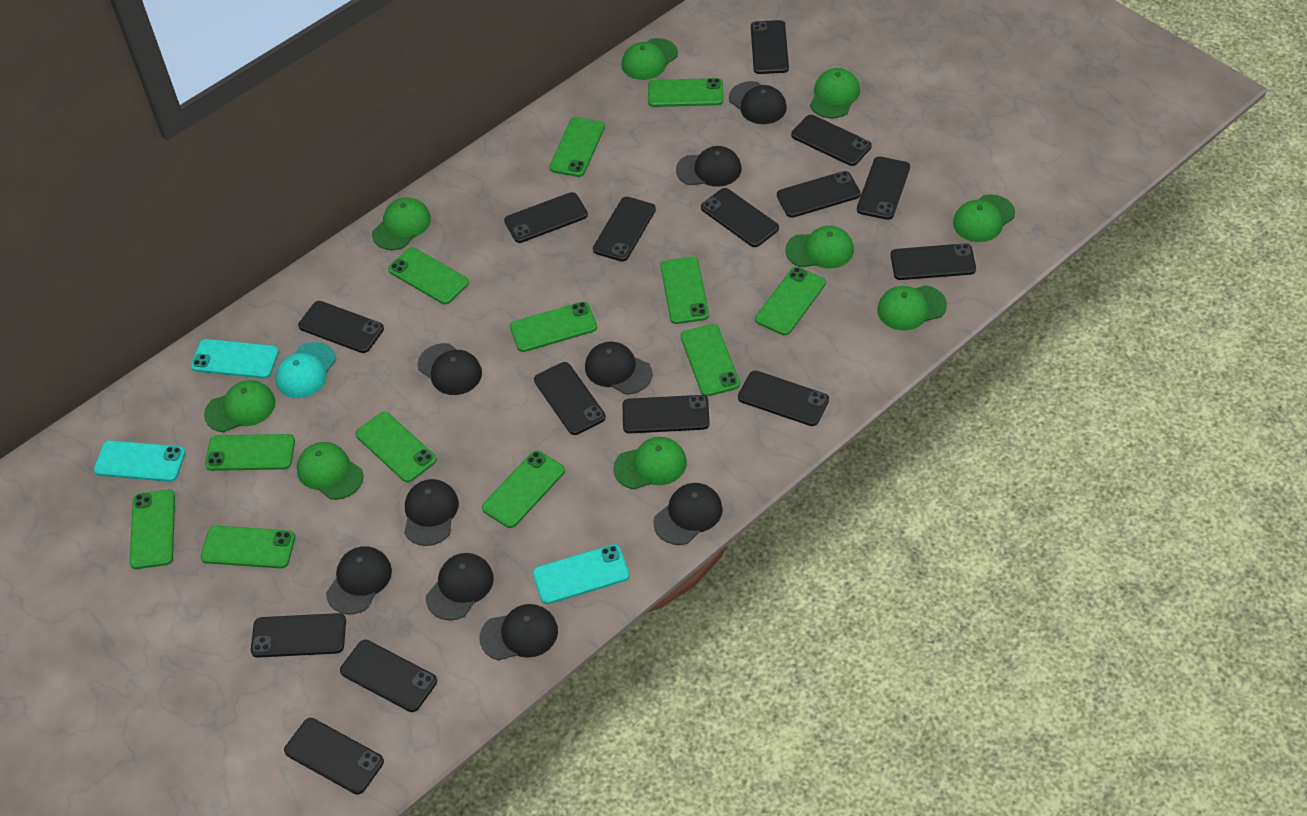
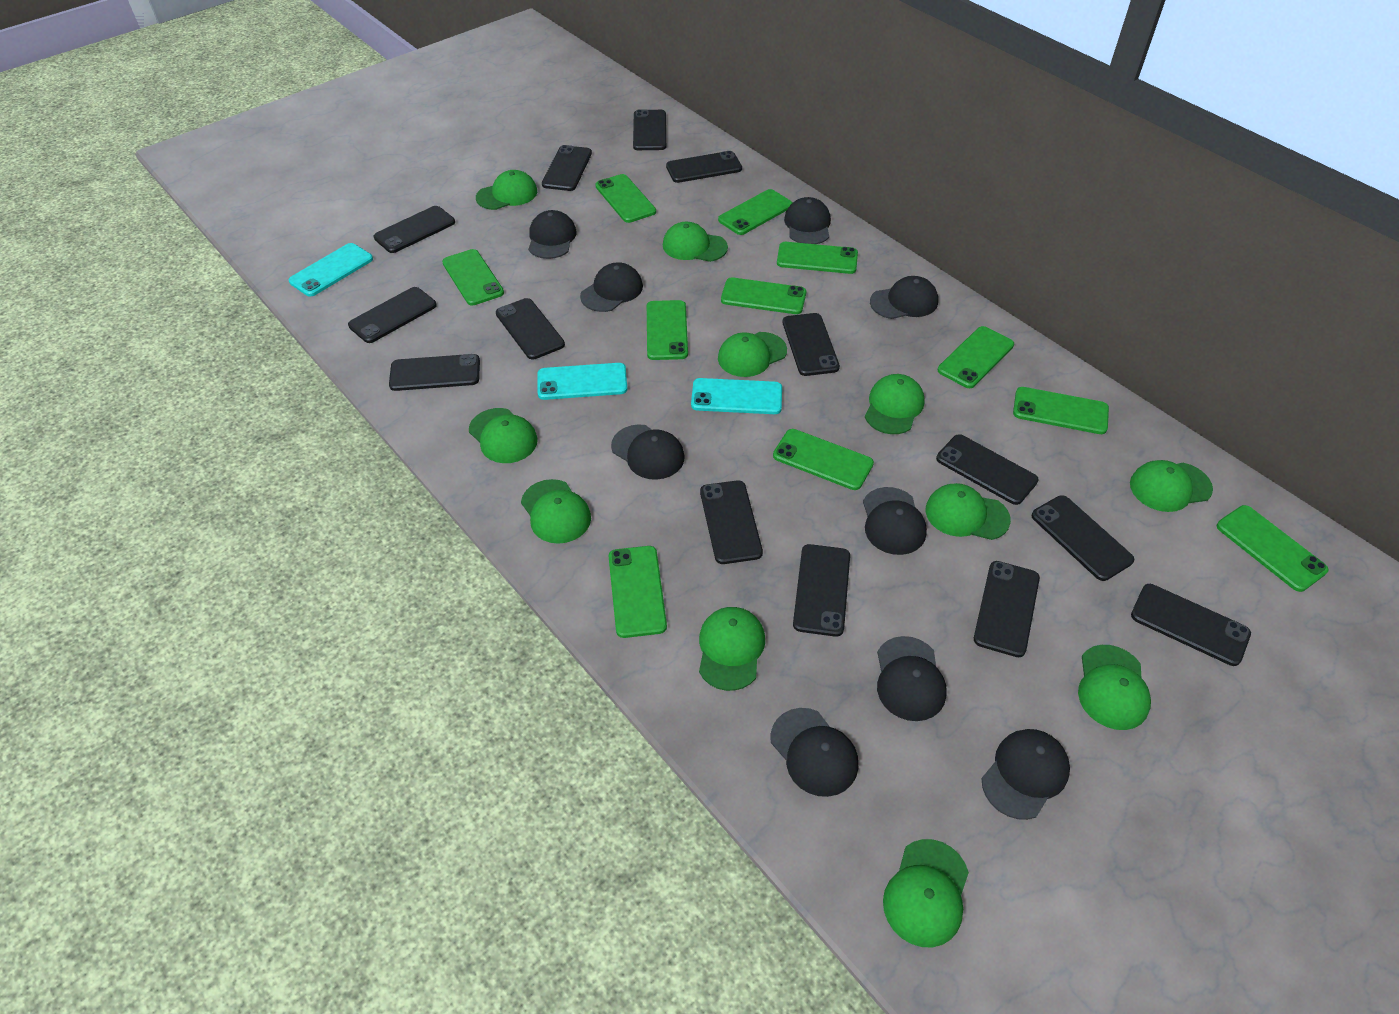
black phone: 15 -> 14
green cap: 9 -> 11
green phone: 12 -> 11
turquoise cap: 1 -> 0

